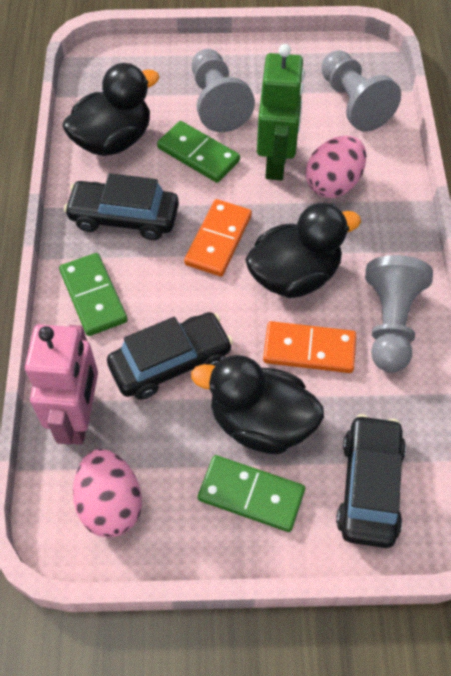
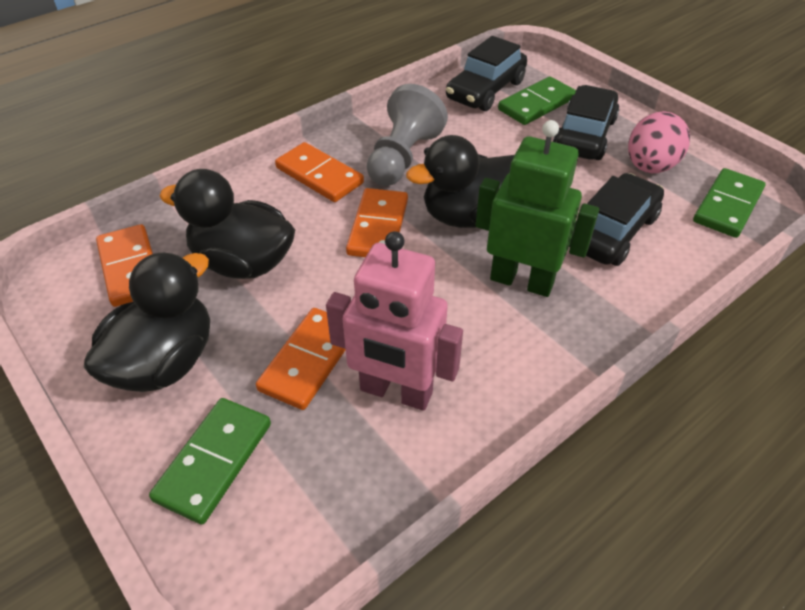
grey pawn: 3 -> 1
orange domino: 2 -> 4
pink egg: 2 -> 1

